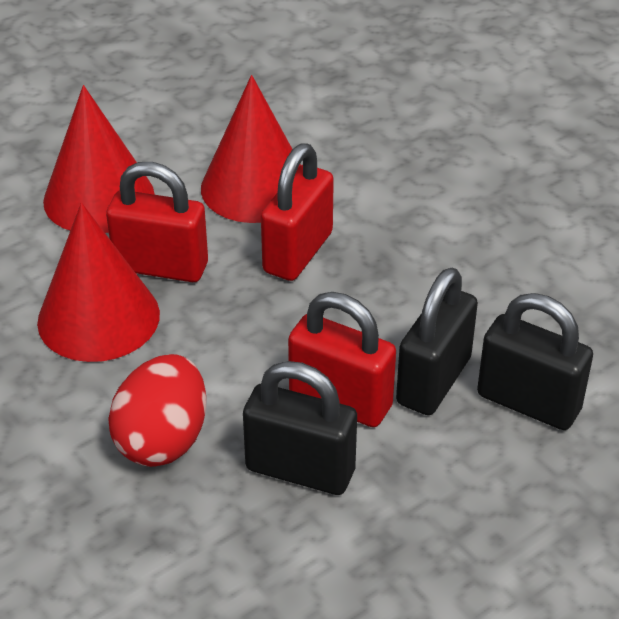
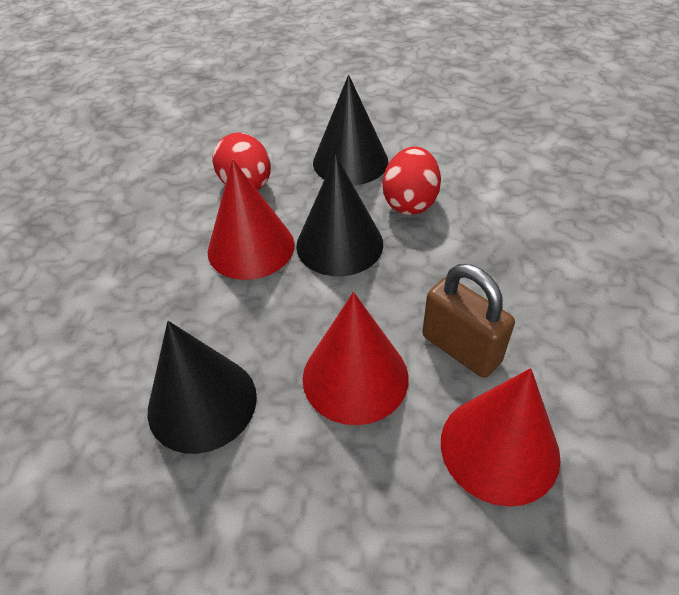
black cone: 0 -> 3
black padlock: 3 -> 0
brown padlock: 0 -> 1
red egg: 1 -> 2
red padlock: 3 -> 0

